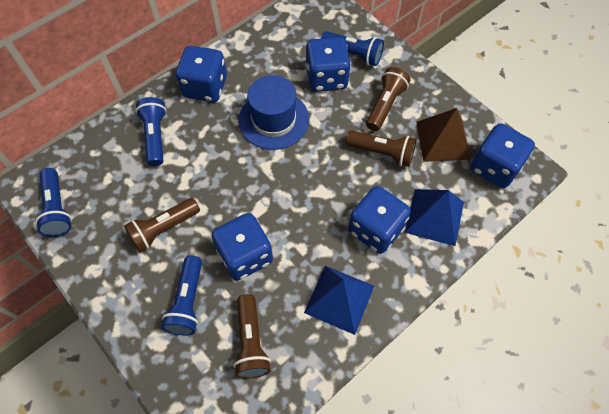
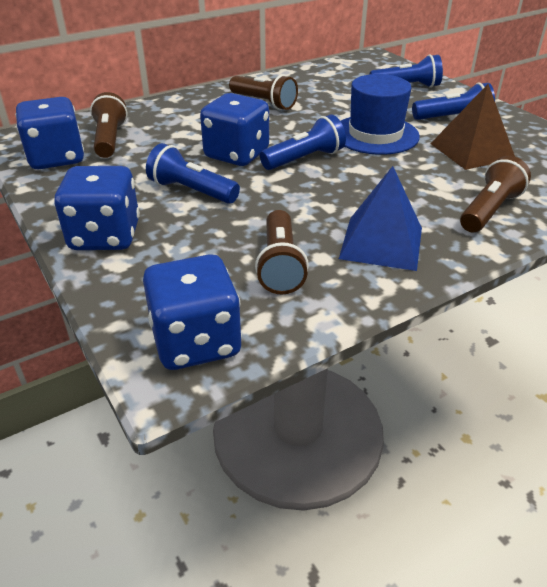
blue dice: 5 -> 4
blue pyramid: 2 -> 1

